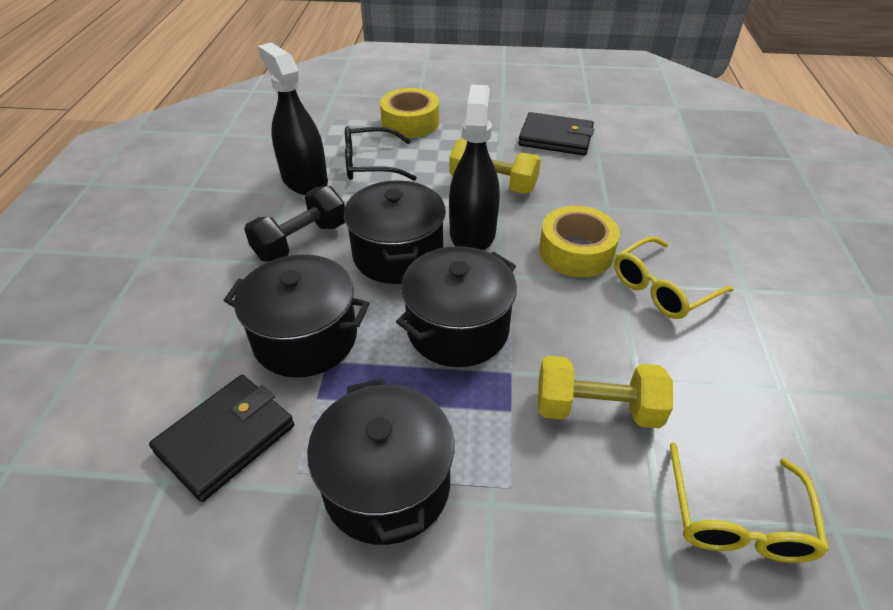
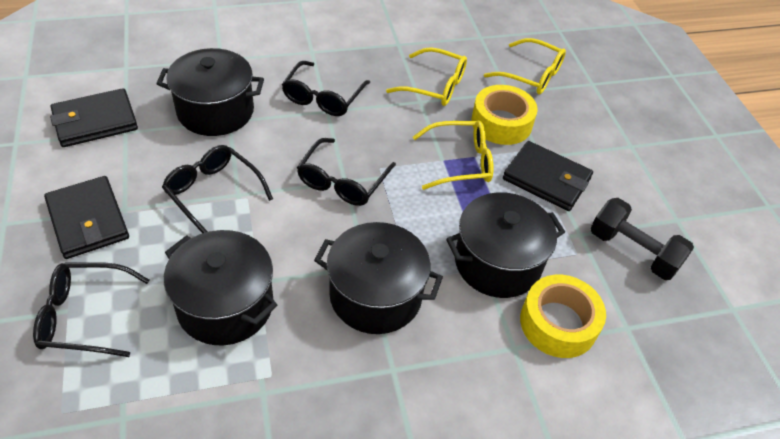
black glasses: 1 -> 4
black spray bottle: 2 -> 0
black wallet: 2 -> 3
yellow dumbbell: 2 -> 0
yellow glasses: 2 -> 3

